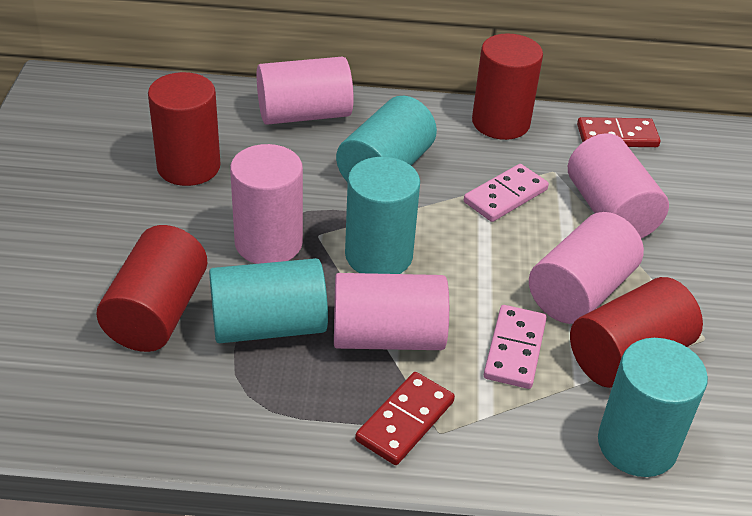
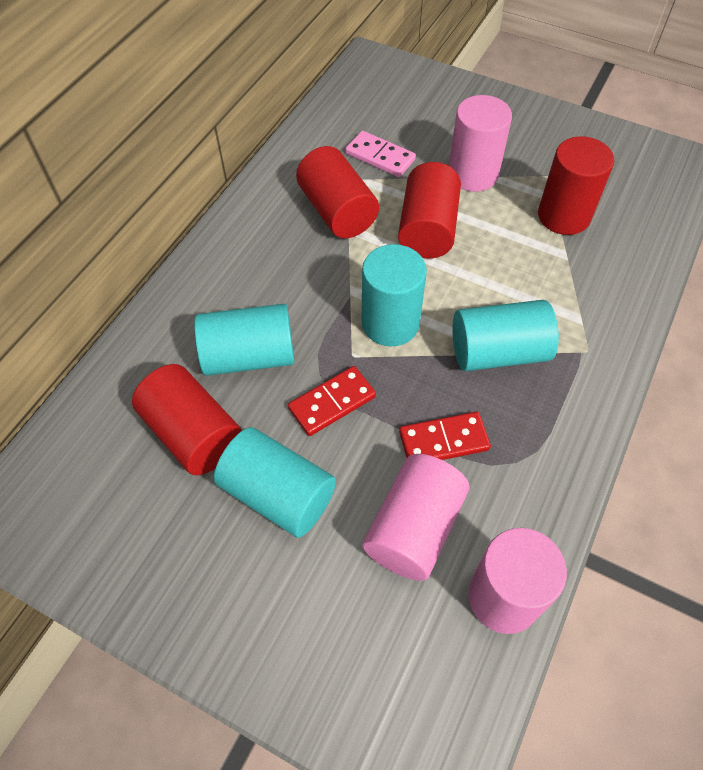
pink cylinder: 5 -> 3
pink domino: 2 -> 1

